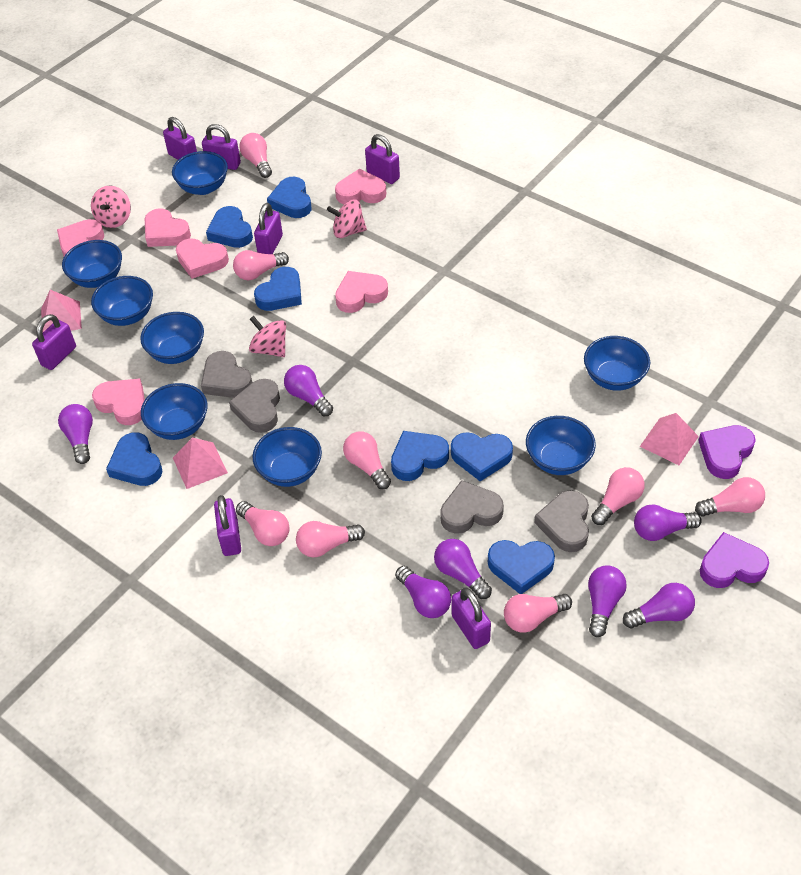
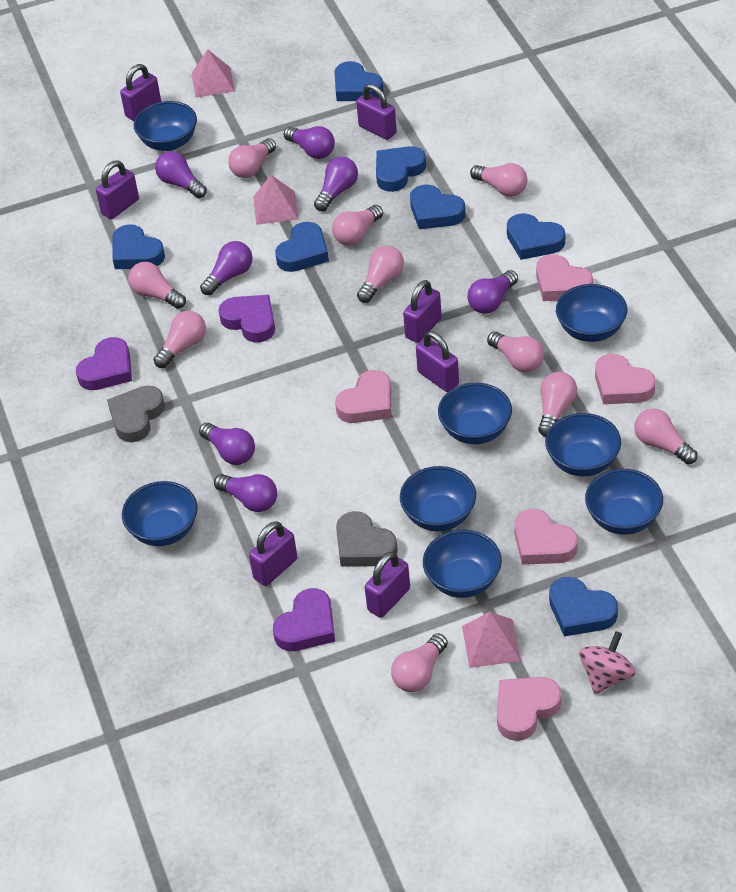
grey heart: 4 -> 2
pink heart: 6 -> 5
pink light bulb: 8 -> 10
pink spinning top: 3 -> 1
purple heart: 2 -> 3

